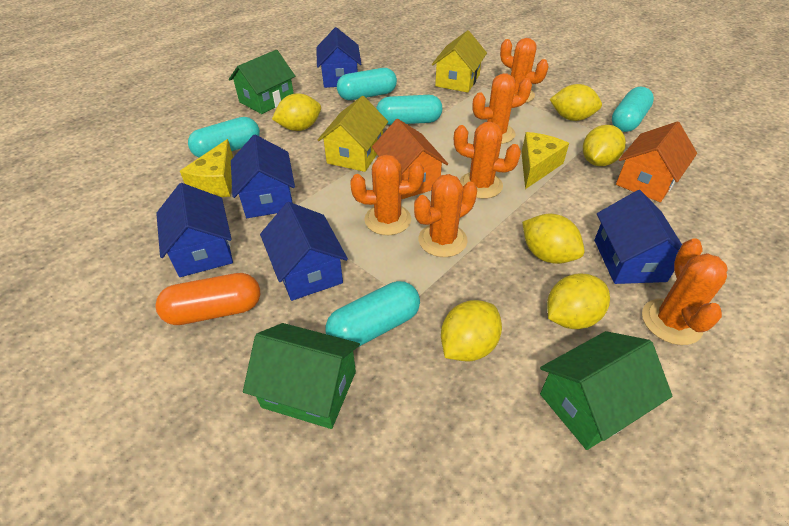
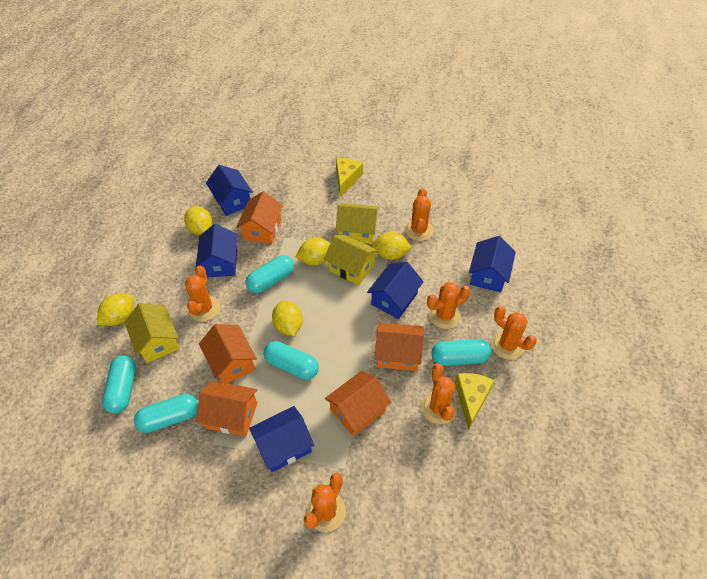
green house: 3 -> 0
orange capsule: 1 -> 0
orange house: 2 -> 5
yellow house: 2 -> 3
yellow lemon: 6 -> 5

